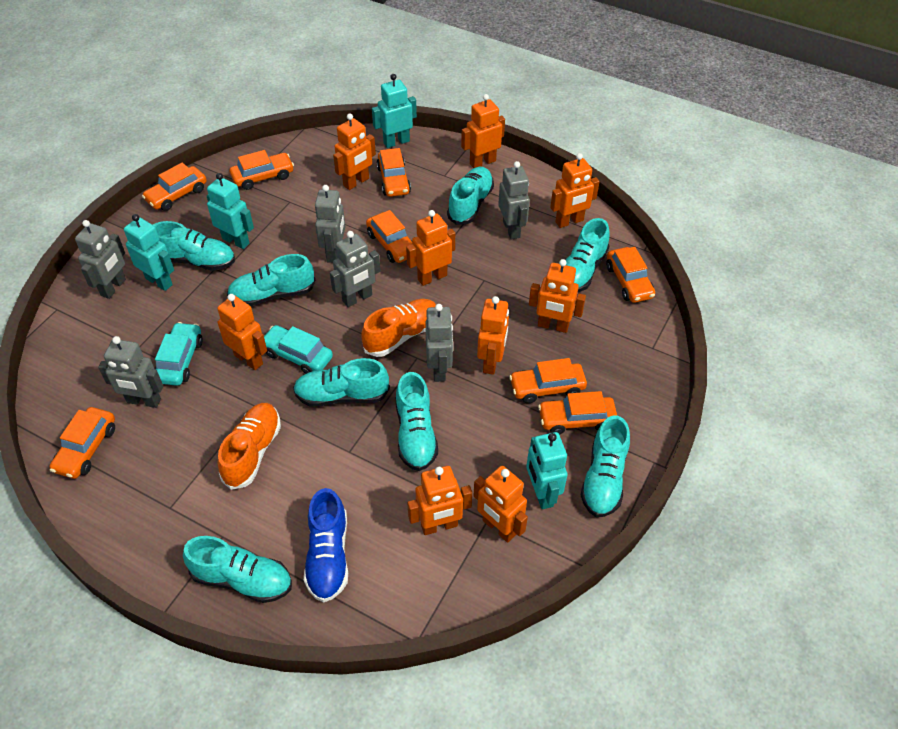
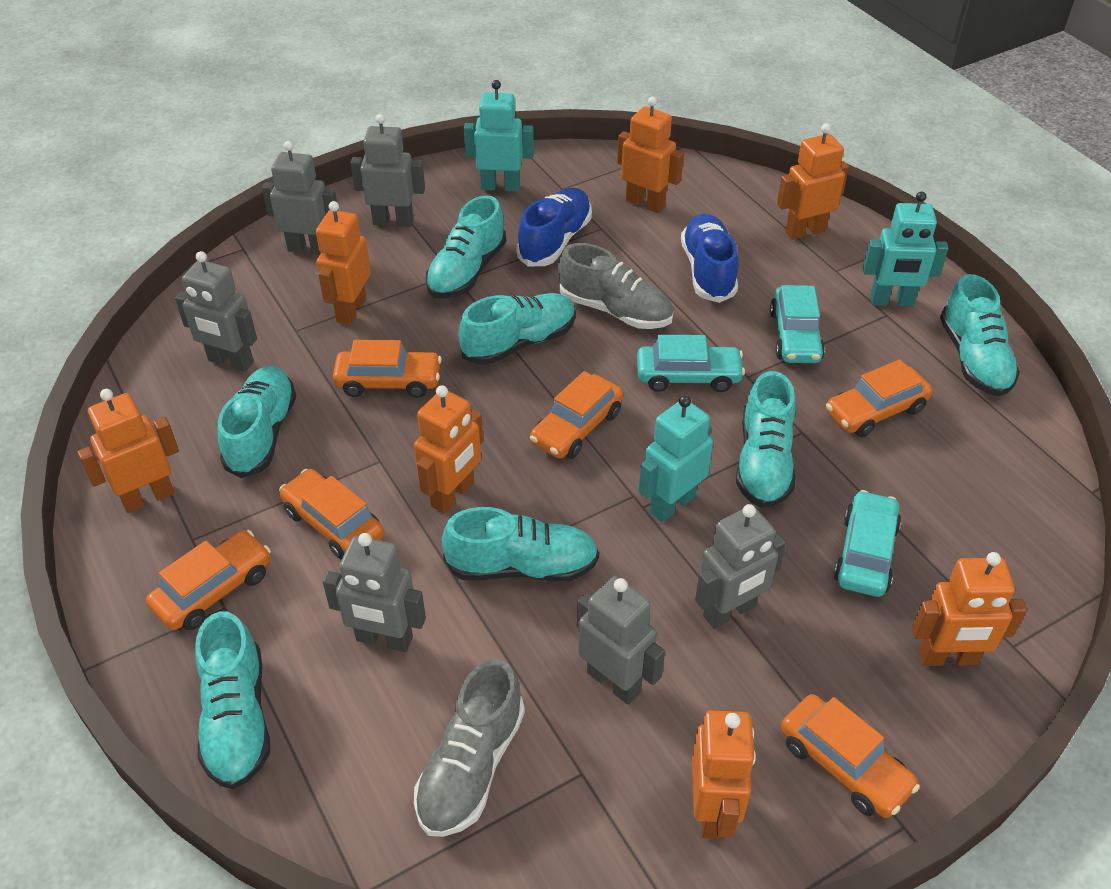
blue shoe: 1 -> 2
grey shoe: 0 -> 2
orange car: 8 -> 6
orange robot: 9 -> 7
orange shoe: 2 -> 0
turquoise car: 2 -> 3
turquoise robot: 4 -> 3
turquoise shoe: 8 -> 7

